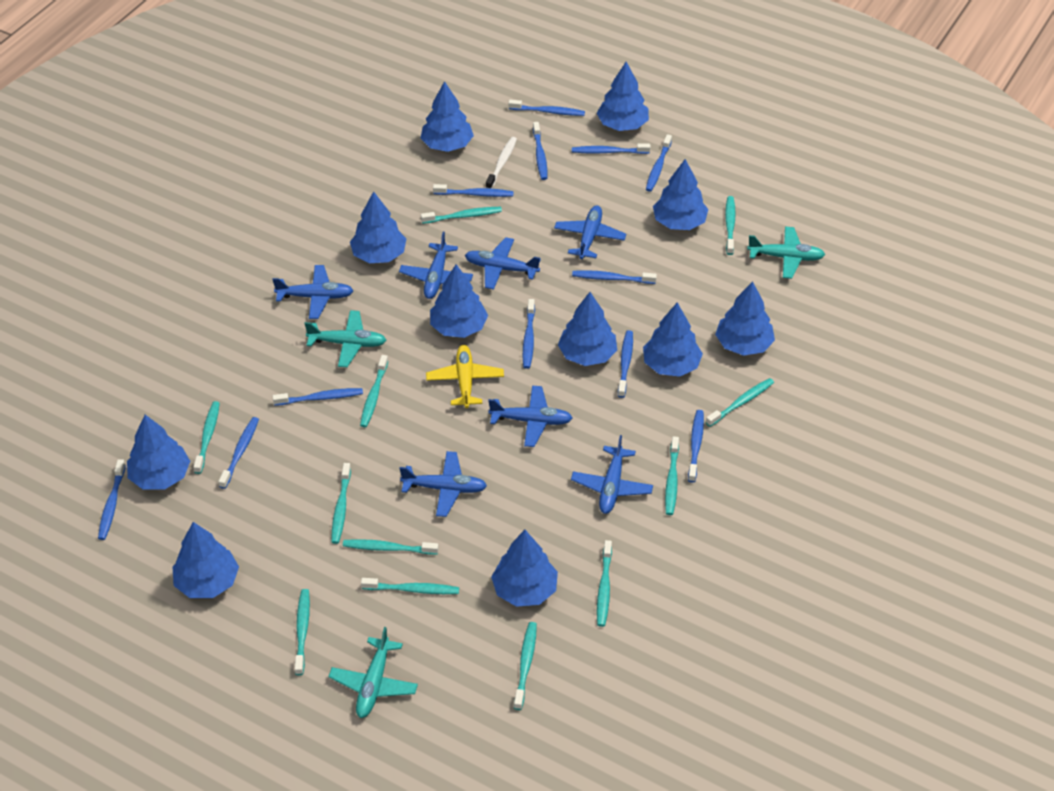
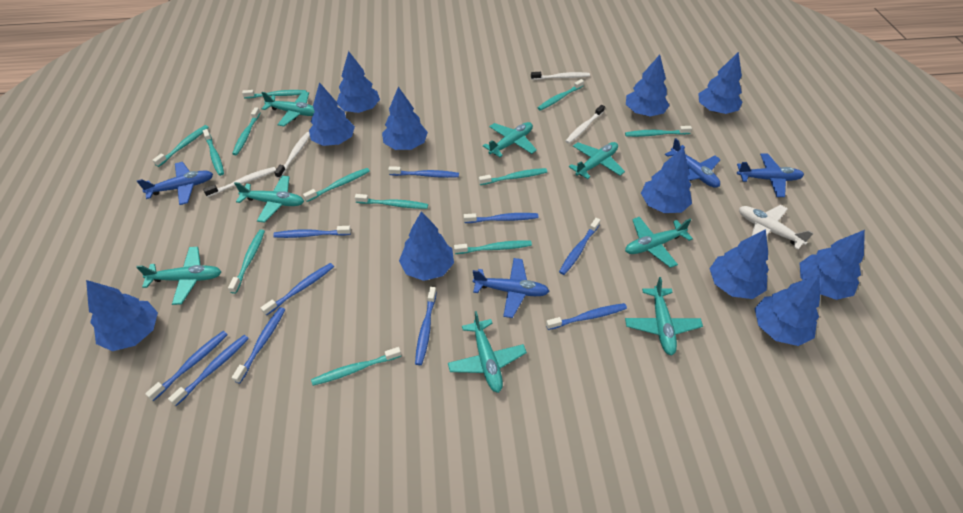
blue plane: 7 -> 4
blue toothbrush: 12 -> 10
turquoise plane: 3 -> 8
white plane: 0 -> 1
white toothbrush: 1 -> 4
yellow plane: 1 -> 0

